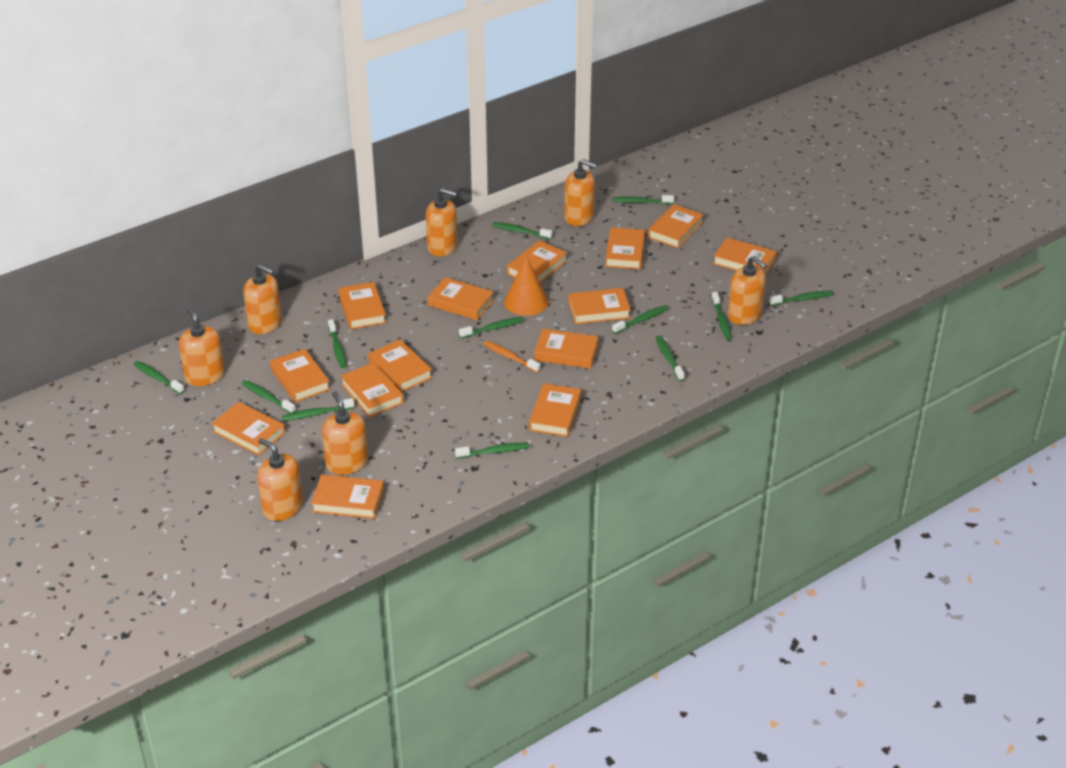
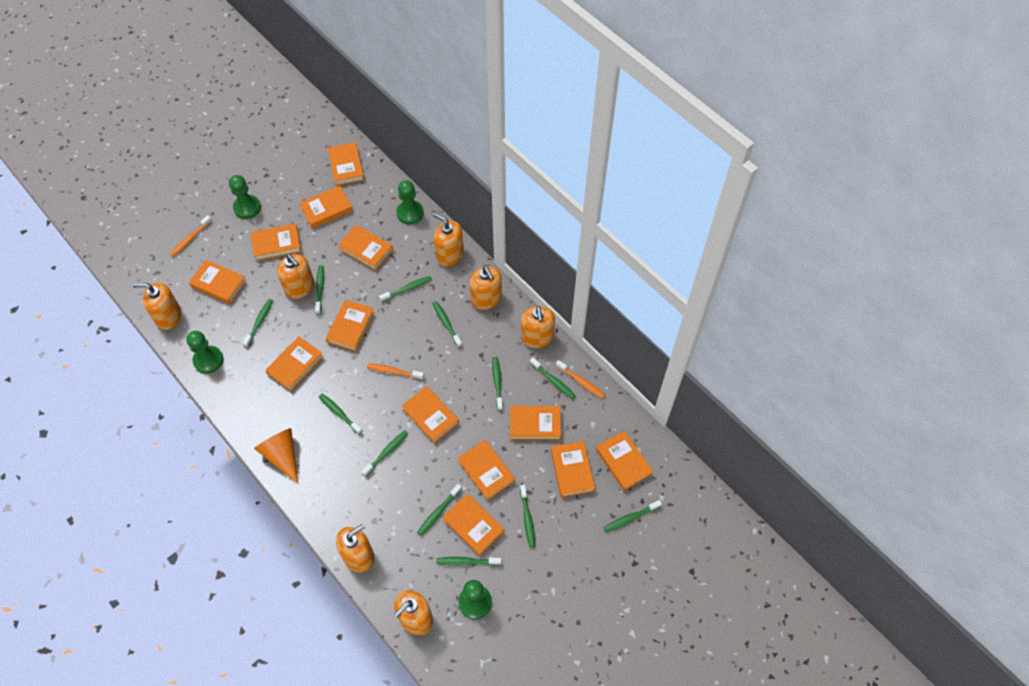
green pawn: 0 -> 4
orange book: 14 -> 13
orange toothbrush: 1 -> 3

